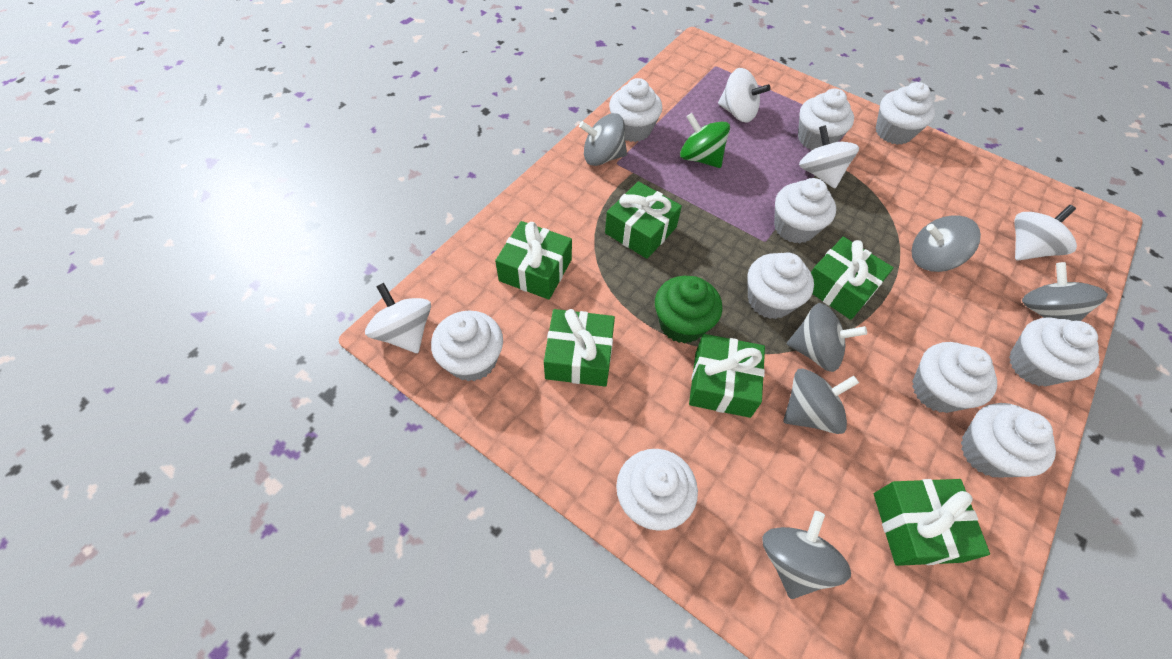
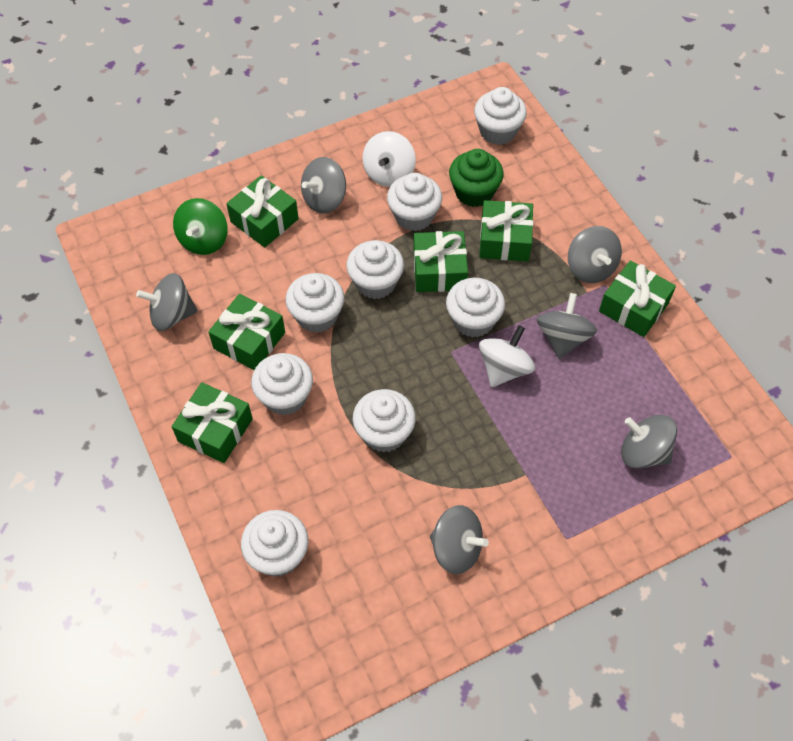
white cupcake: 10 -> 8
white spinning top: 4 -> 2

